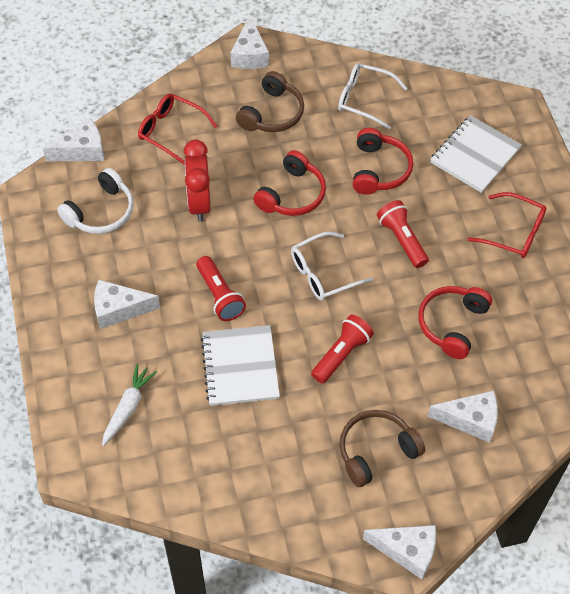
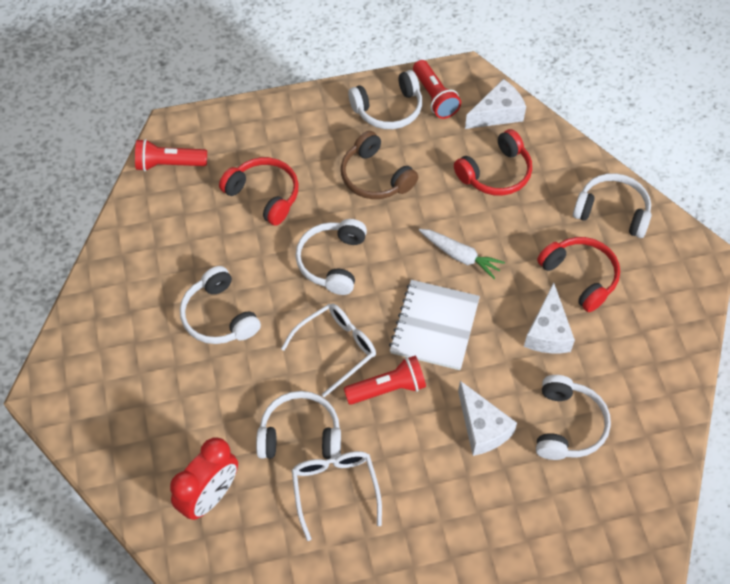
brown headphones: 2 -> 1
red glasses: 2 -> 0
white cheese: 5 -> 3
white headphones: 1 -> 6
white notebook: 2 -> 1

